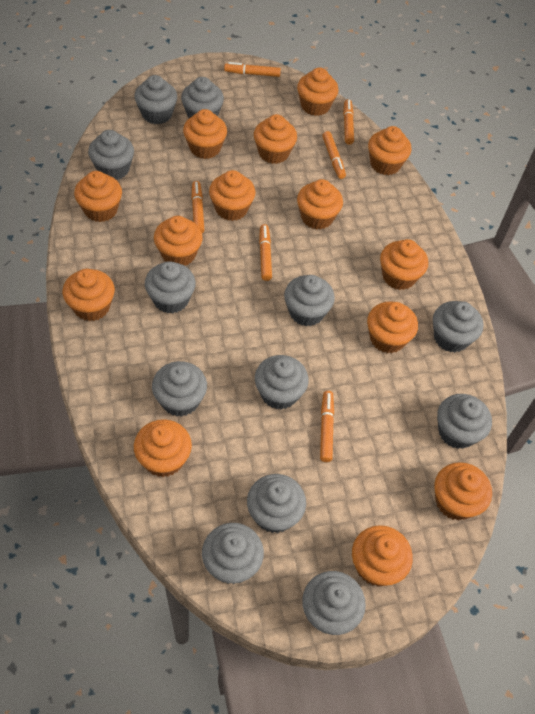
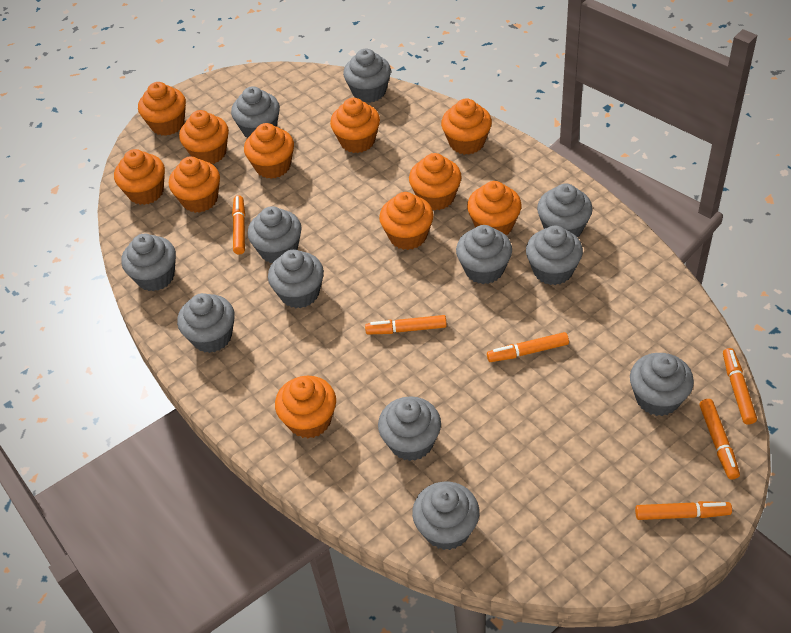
orange cupcake: 14 -> 11

